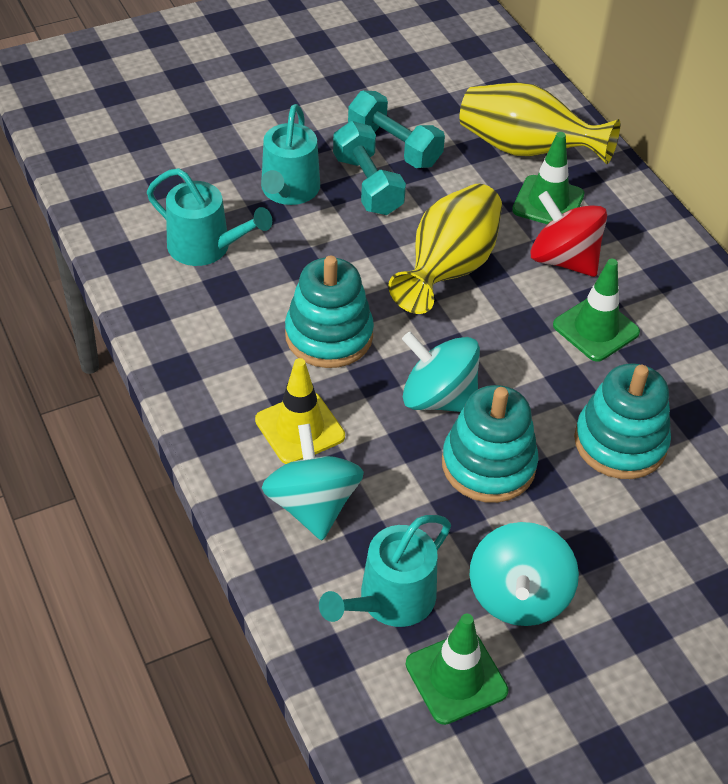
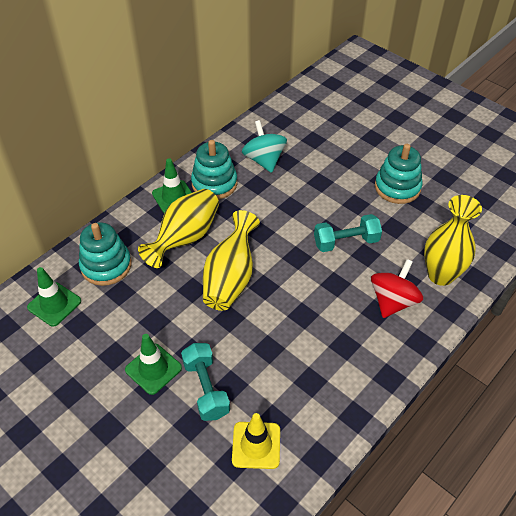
turquoise spinning top: 3 -> 1
turquoise watering can: 3 -> 0
yellow vase: 2 -> 3

